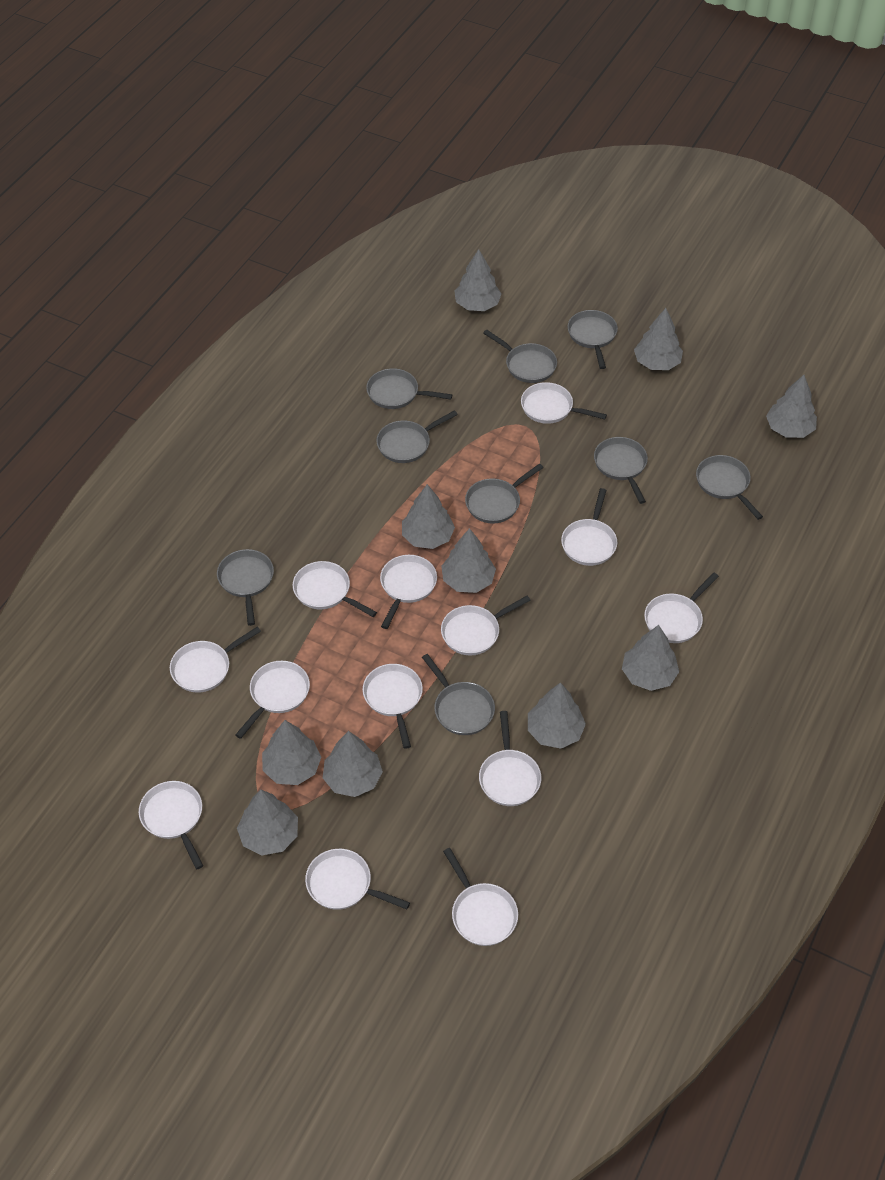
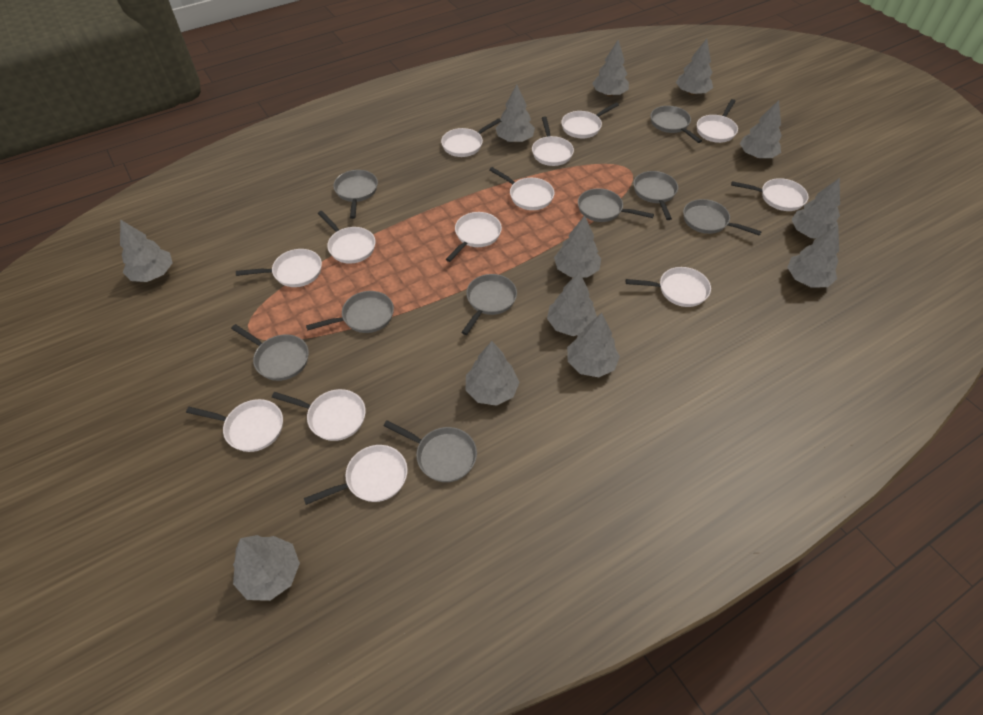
grey tree: 10 -> 12

